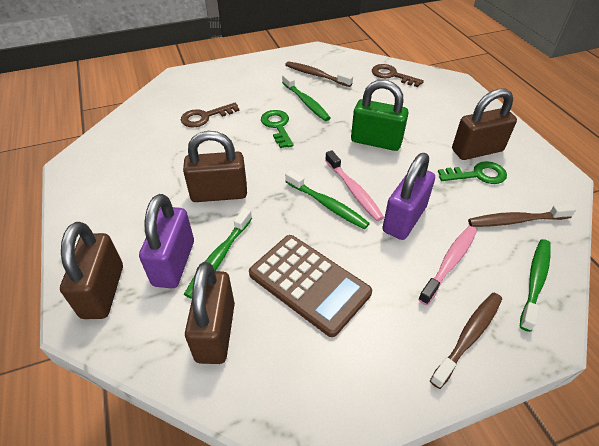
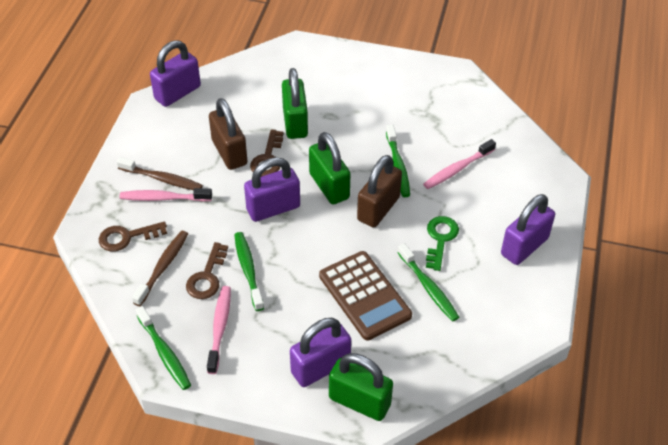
brown key: 2 -> 3
brown padlock: 4 -> 2
brown toothbrush: 3 -> 2
green key: 2 -> 1
green padlock: 1 -> 3
pink toothbrush: 2 -> 3
purple padlock: 2 -> 4

